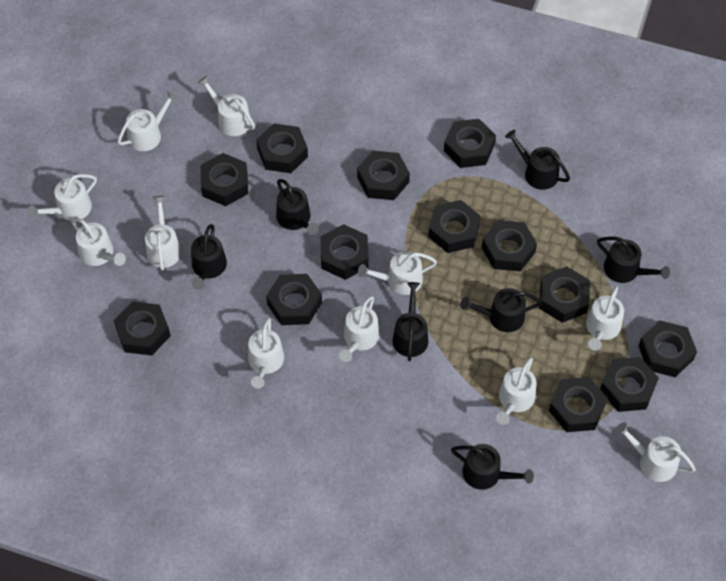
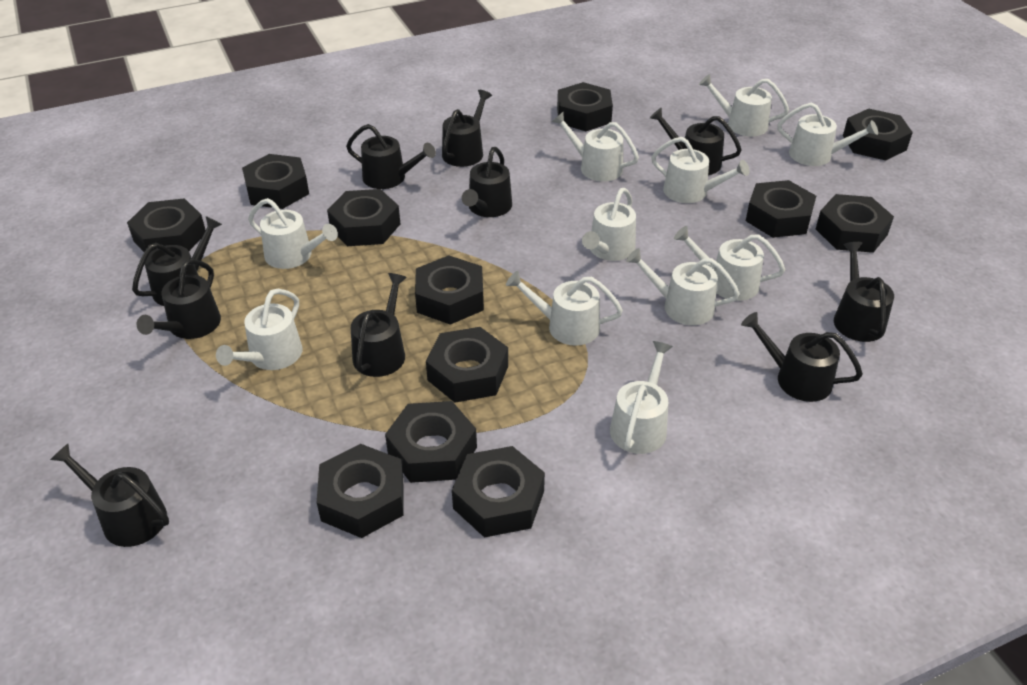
black nut: 13 -> 12
black watering can: 7 -> 10

